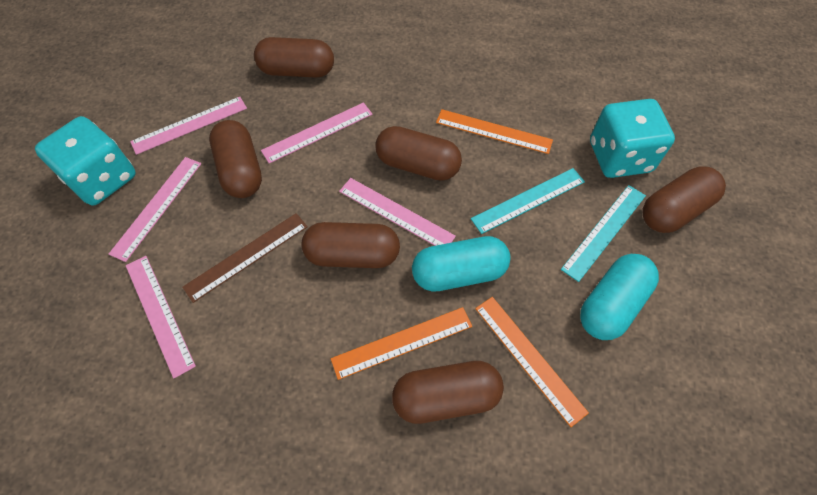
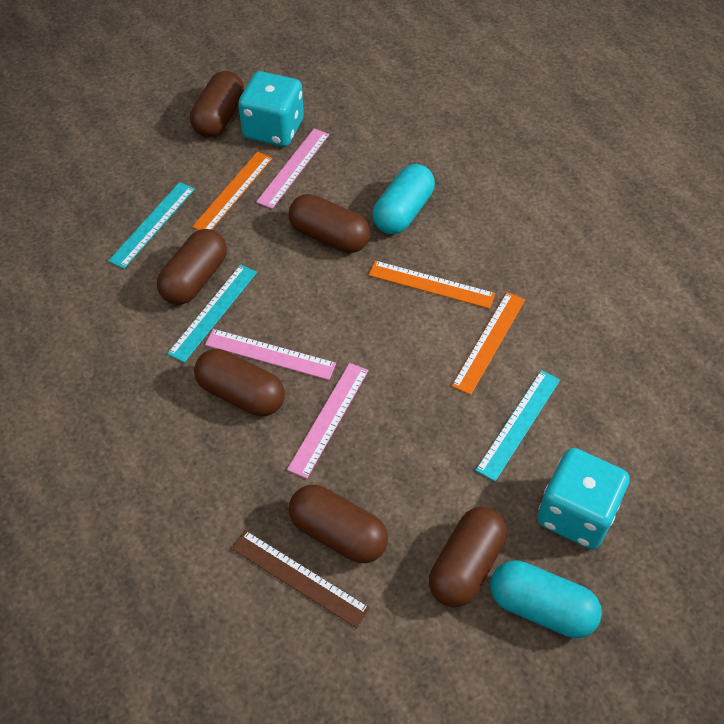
pink ruler: 5 -> 3
turquoise ruler: 2 -> 3

